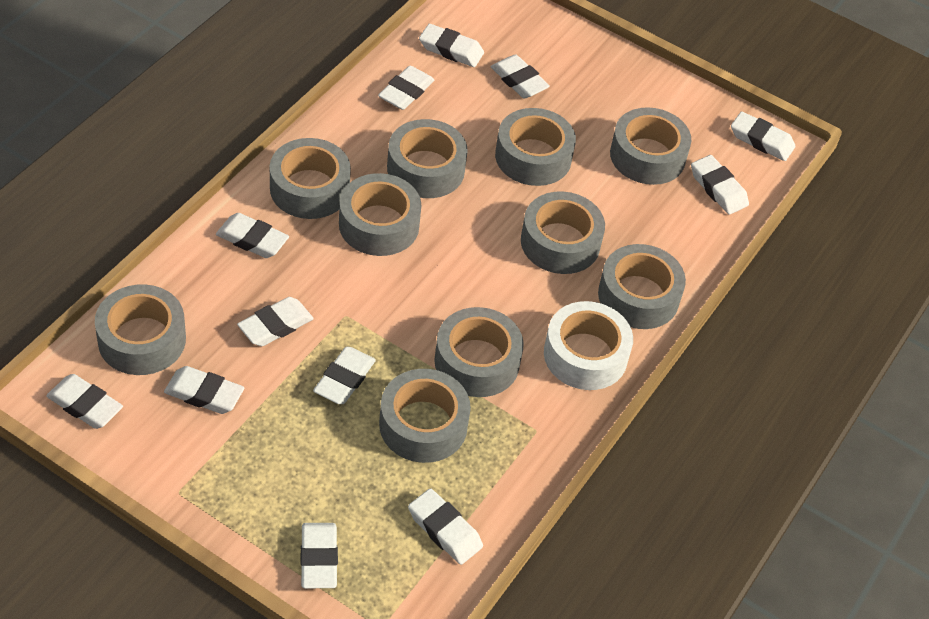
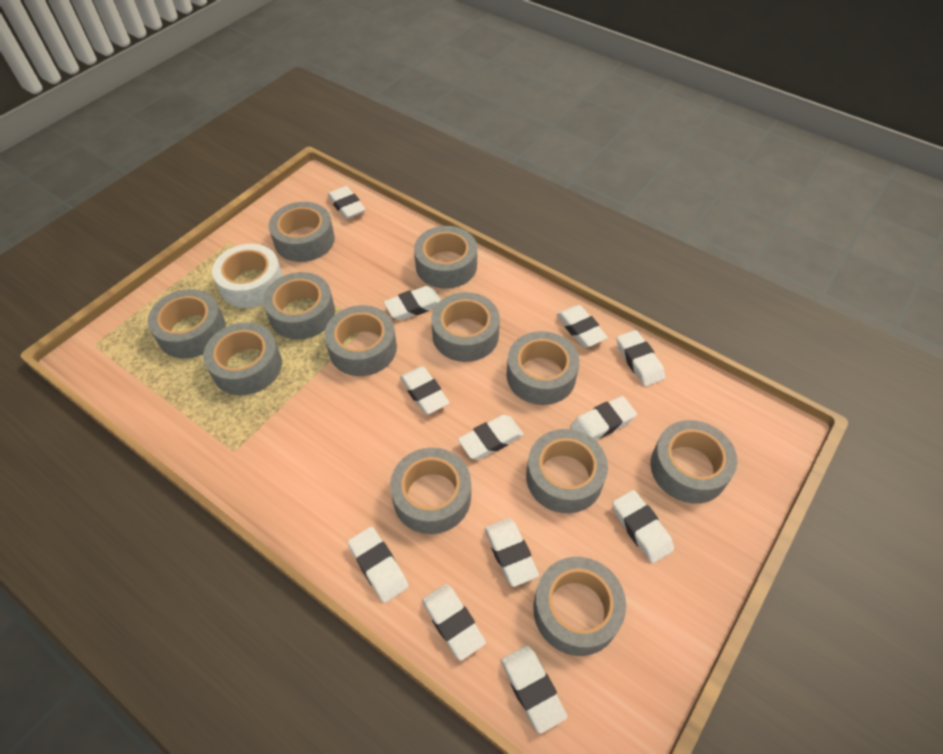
grey tape: 10 -> 12

